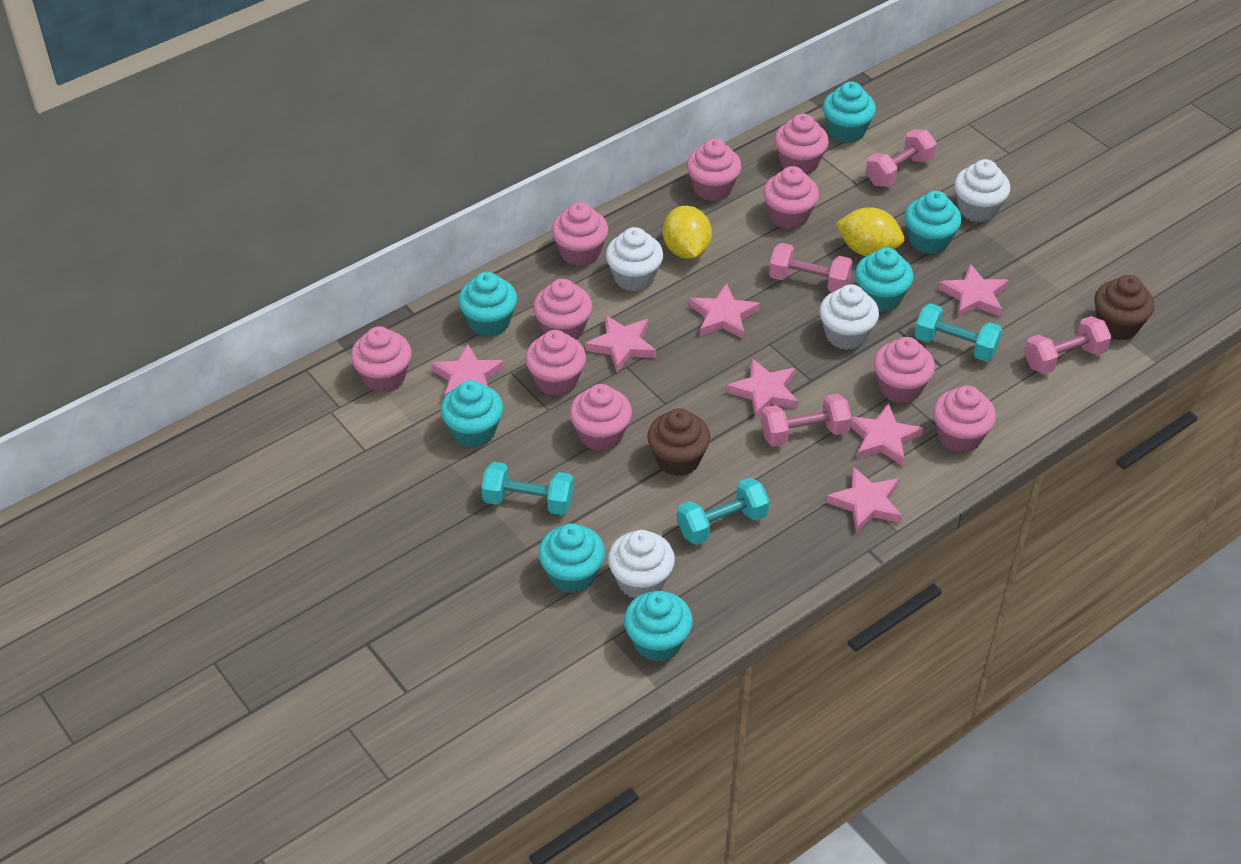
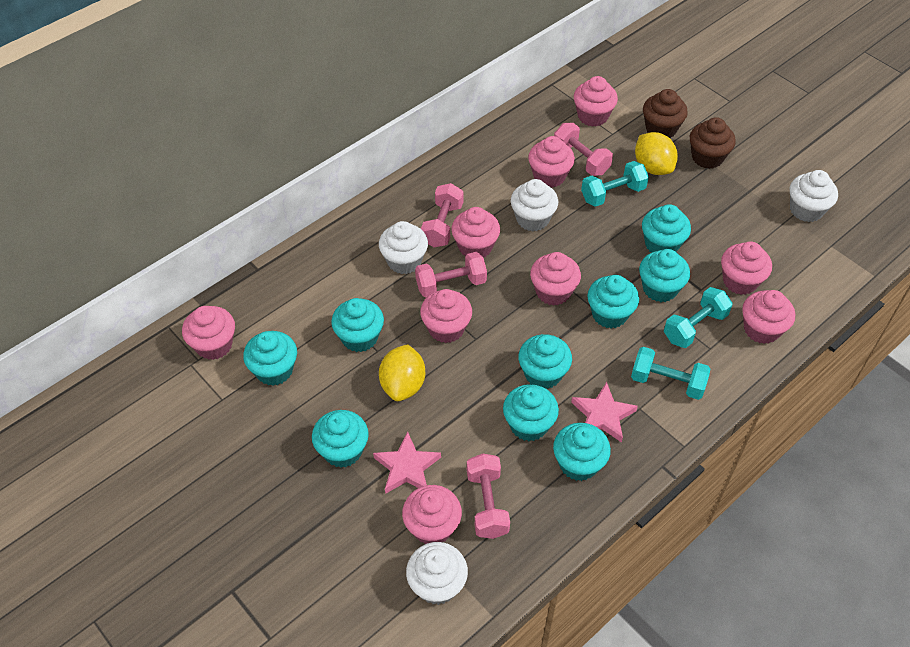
pink cupcake: 10 -> 9
pink star: 7 -> 2
turquoise cupcake: 7 -> 9

